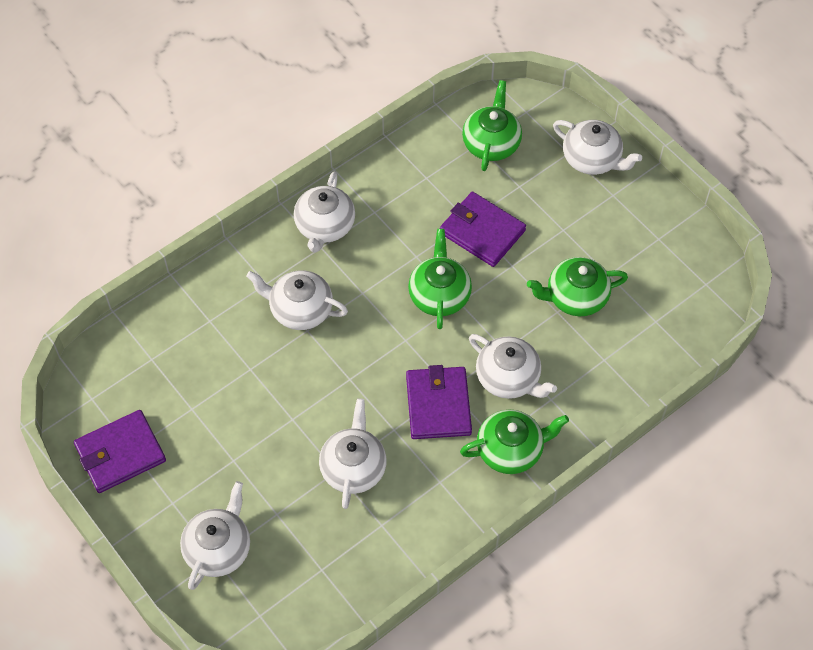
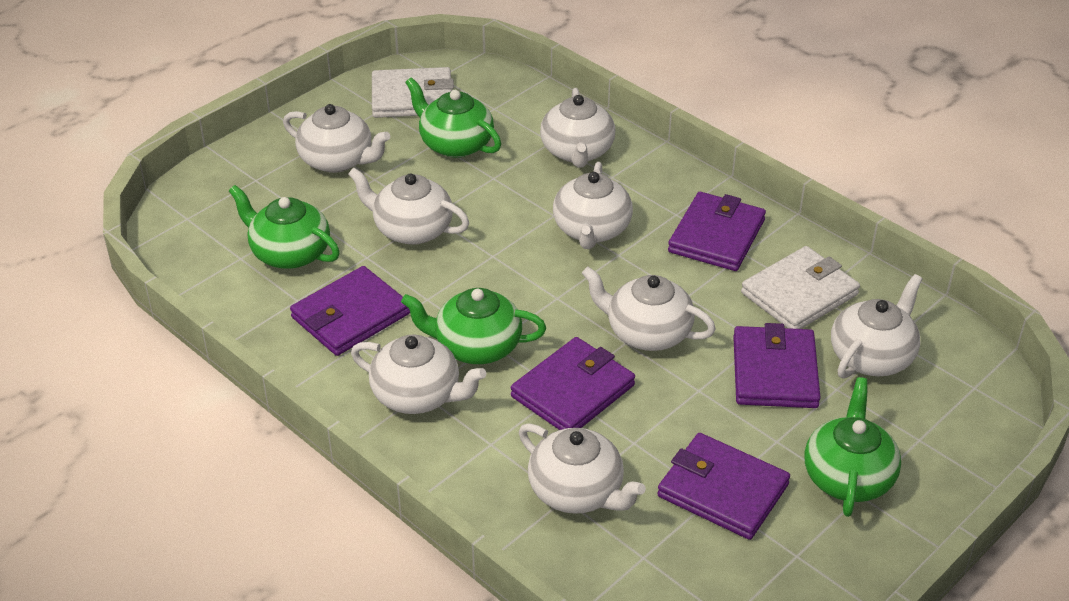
purple wallet: 3 -> 5
white teapot: 6 -> 8
white wallet: 0 -> 2

